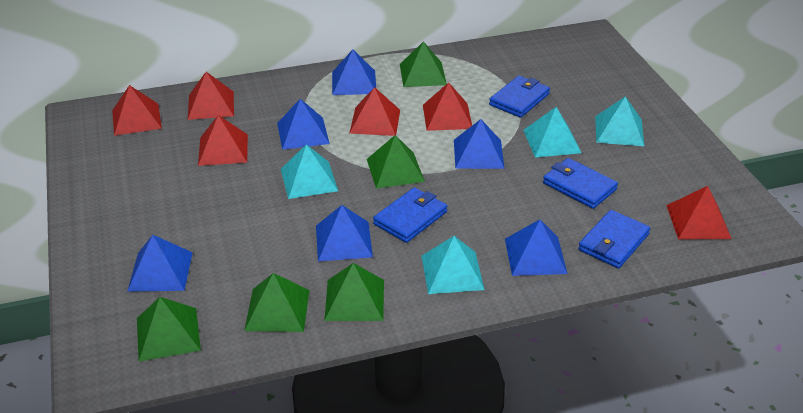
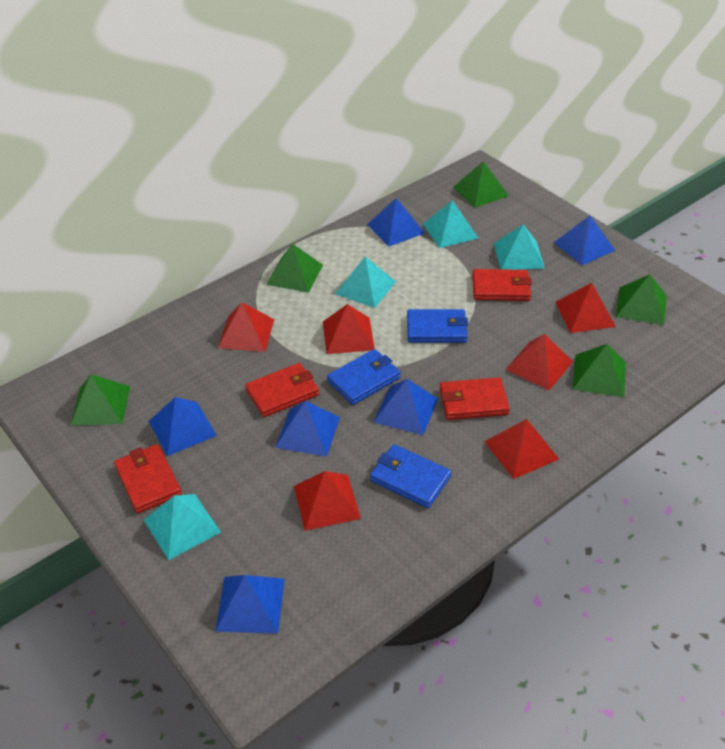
blue wallet: 4 -> 3
red wallet: 0 -> 4

